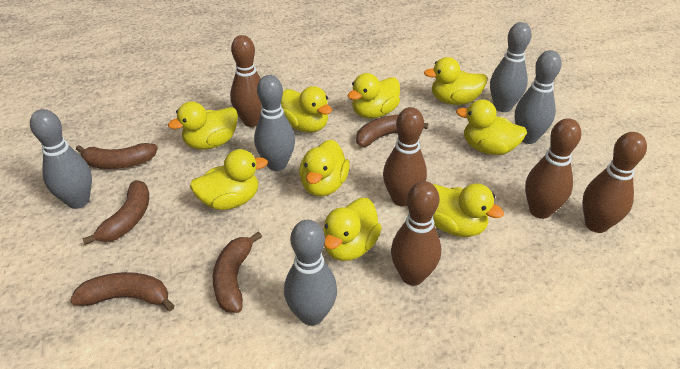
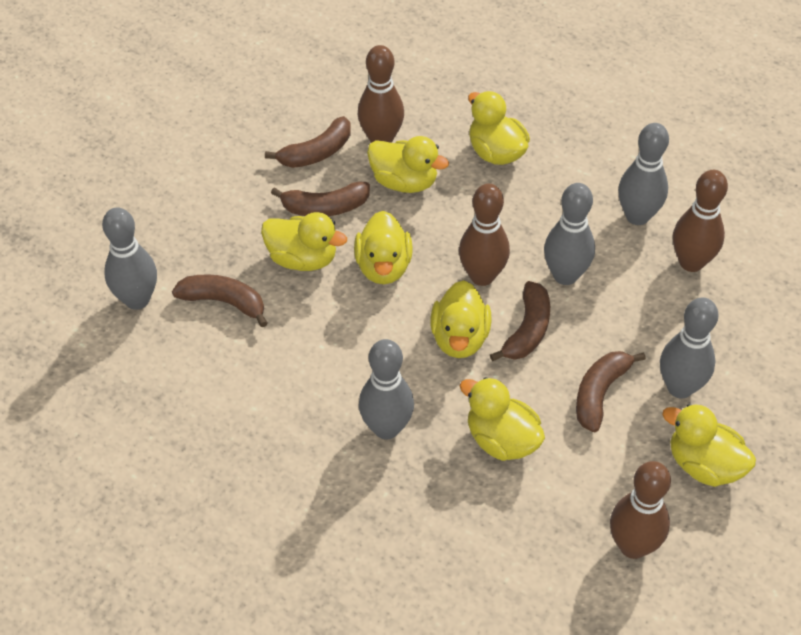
brown bowling pin: 5 -> 4
yellow duck: 9 -> 7

